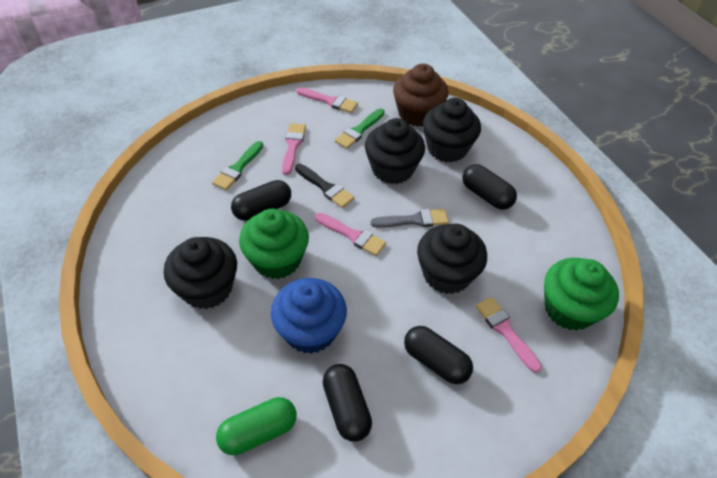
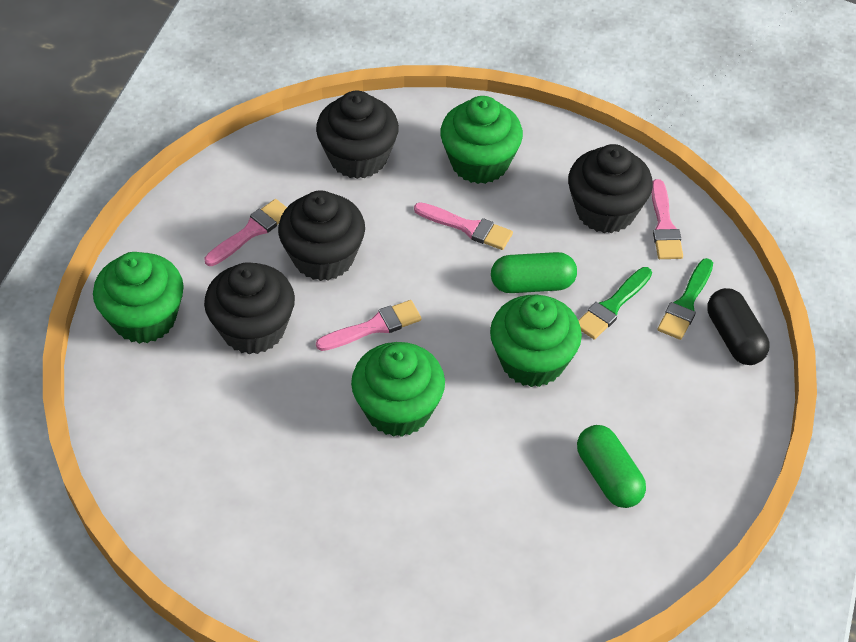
black brush: 1 -> 0
black capsule: 4 -> 1
blue cupcake: 1 -> 0
brown cupcake: 1 -> 0
green capsule: 1 -> 2
green cupcake: 2 -> 4
grey brush: 1 -> 0

